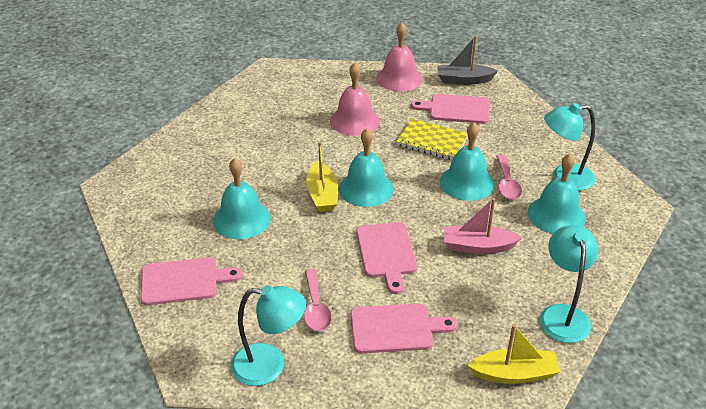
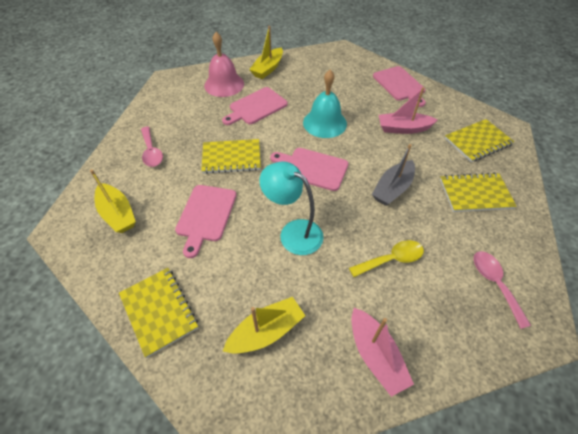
pink bell: 2 -> 1
pink boat: 1 -> 2
turquoise bell: 4 -> 1
turquoise lamp: 3 -> 1
yellow boat: 2 -> 3
yellow notebook: 1 -> 4
yellow spoon: 0 -> 1

